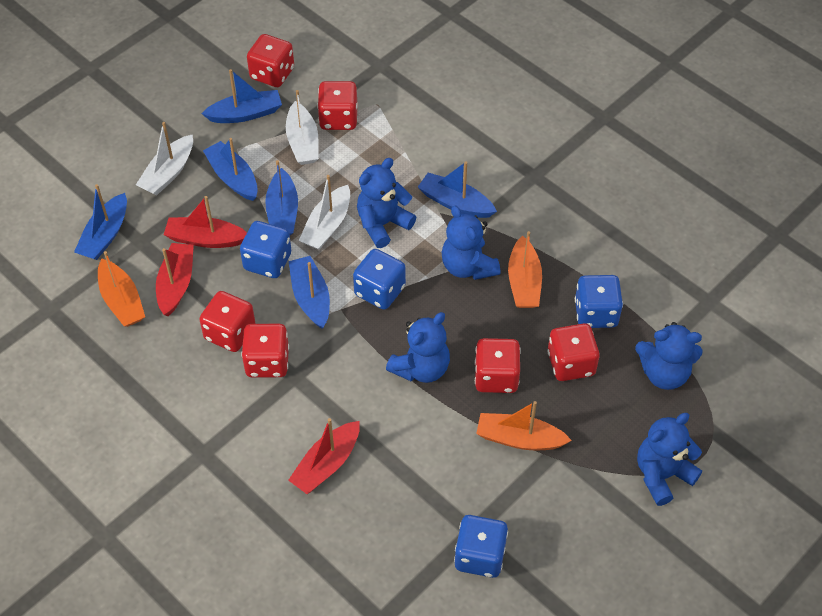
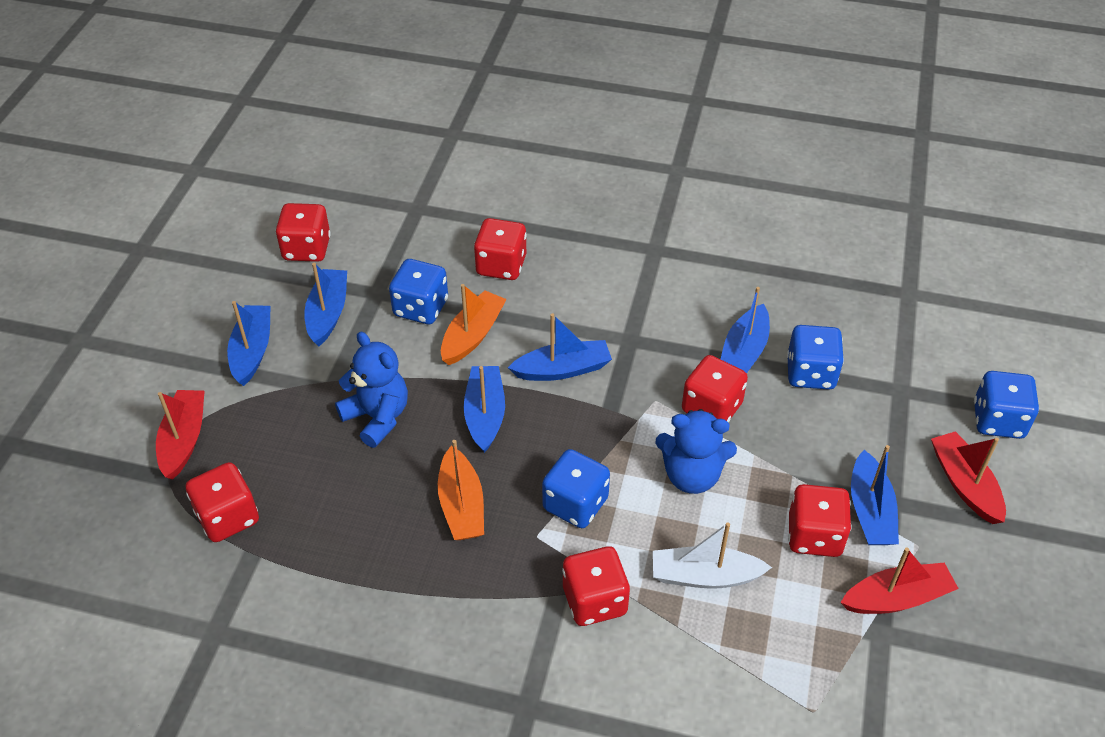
blue teddy bear: 5 -> 2
orange boat: 3 -> 2
white boat: 3 -> 1

